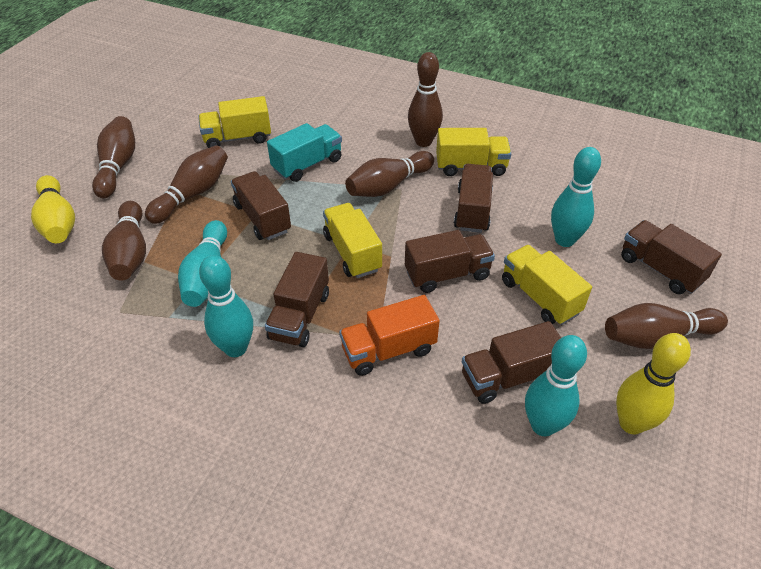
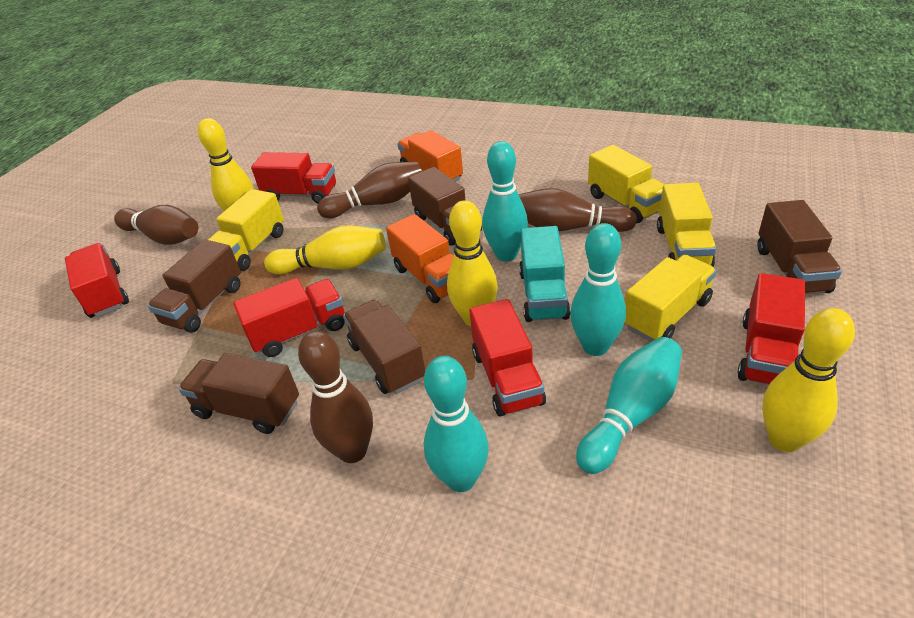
brown bowling pin: 6 -> 4
brown truck: 6 -> 5
orange truck: 1 -> 2
red truck: 0 -> 5
yellow bowling pin: 2 -> 4

